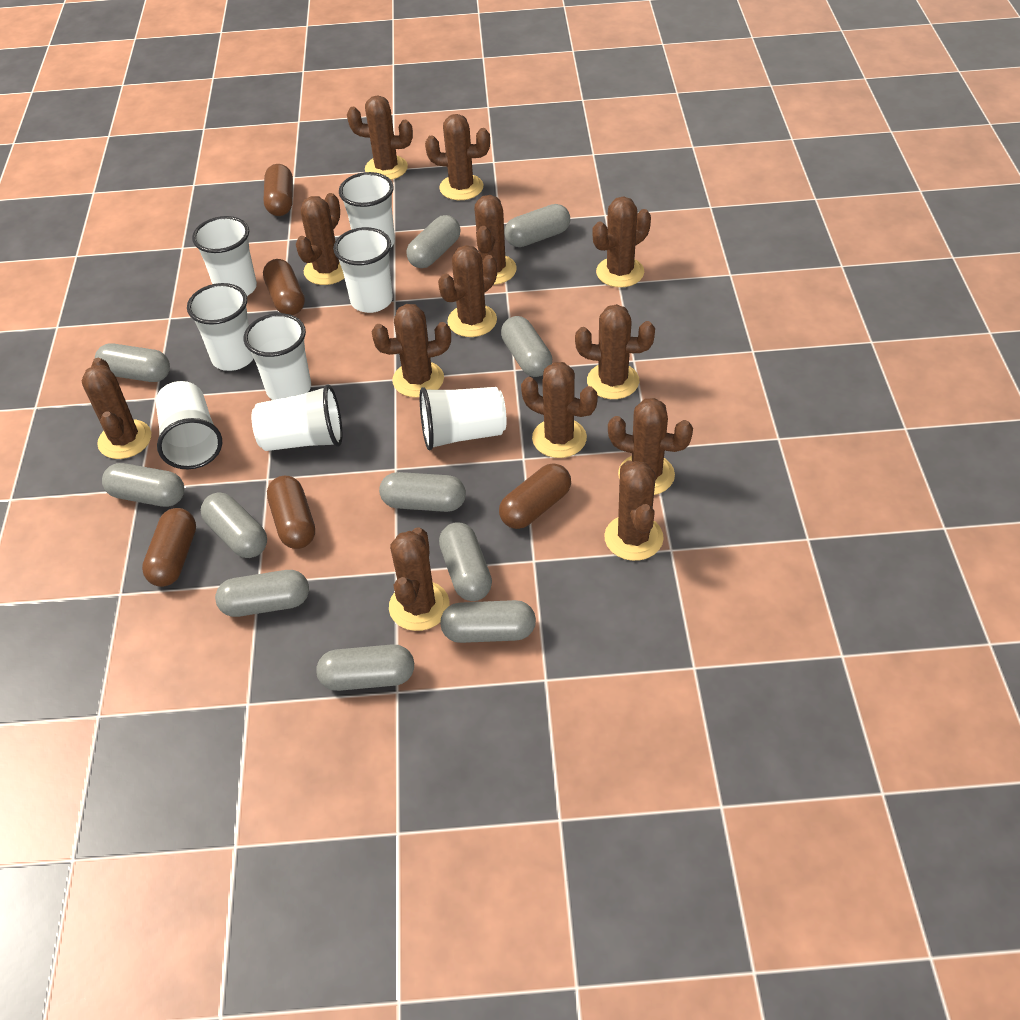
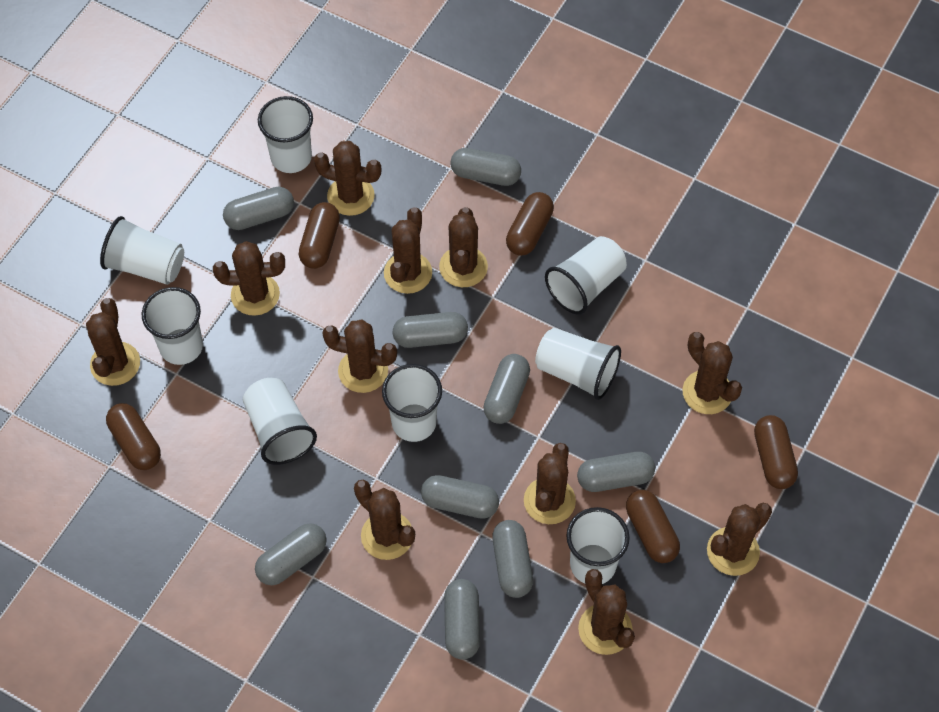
brown cactus: 13 -> 11
grey capsule: 11 -> 9

